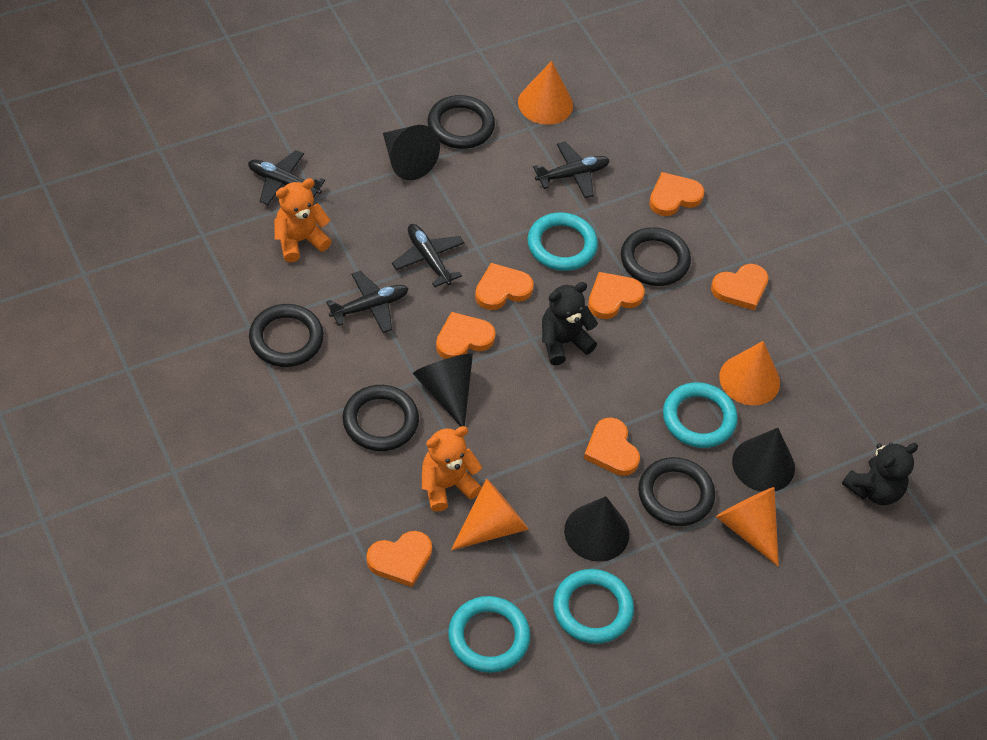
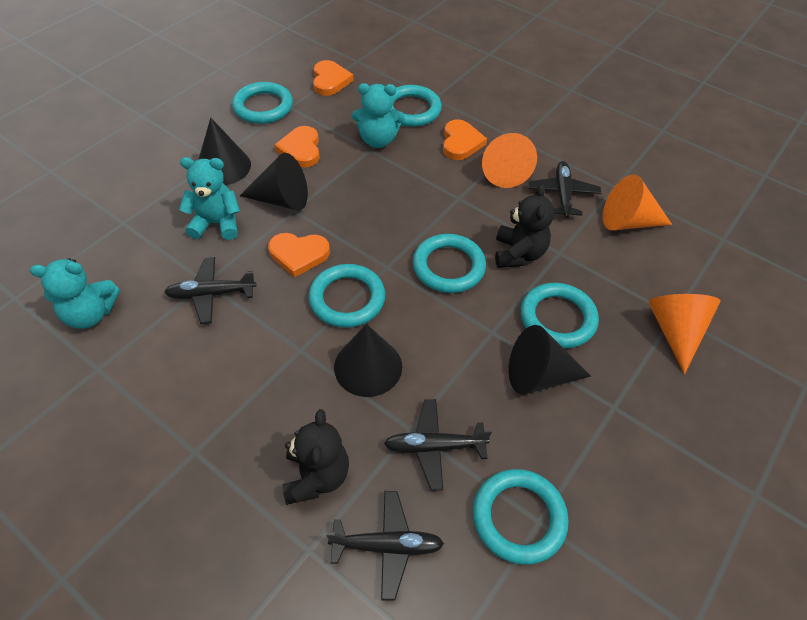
black ring: 5 -> 0
orange cone: 4 -> 3
orange heart: 7 -> 4
orange teddy bear: 2 -> 0
turquoise ring: 4 -> 6
turquoise teddy bear: 0 -> 3

